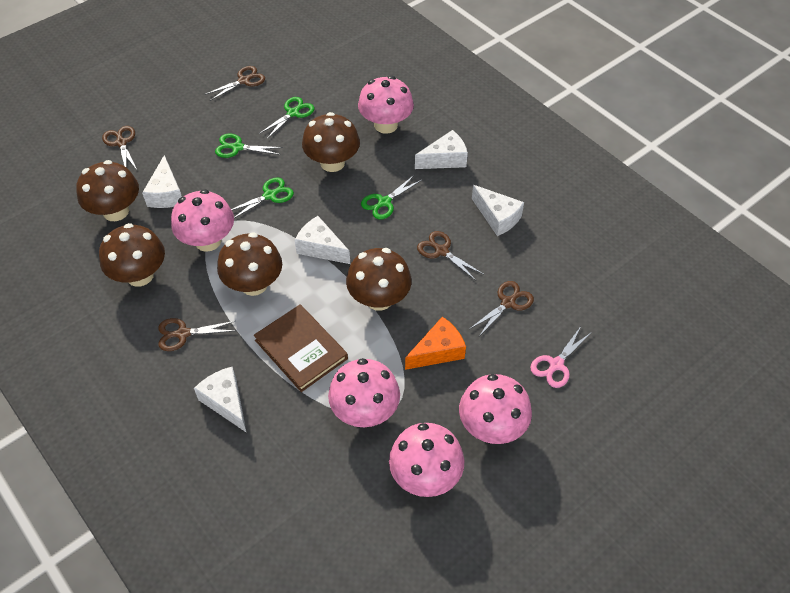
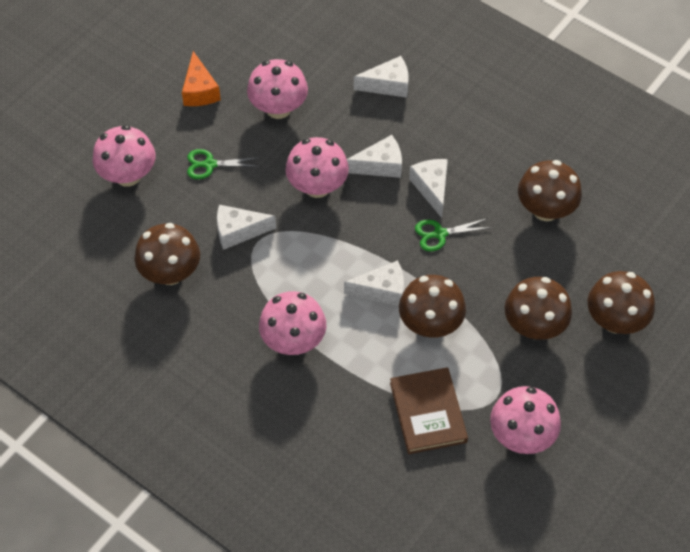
brown scissors: 5 -> 0
green scissors: 4 -> 2
pink scissors: 1 -> 0

